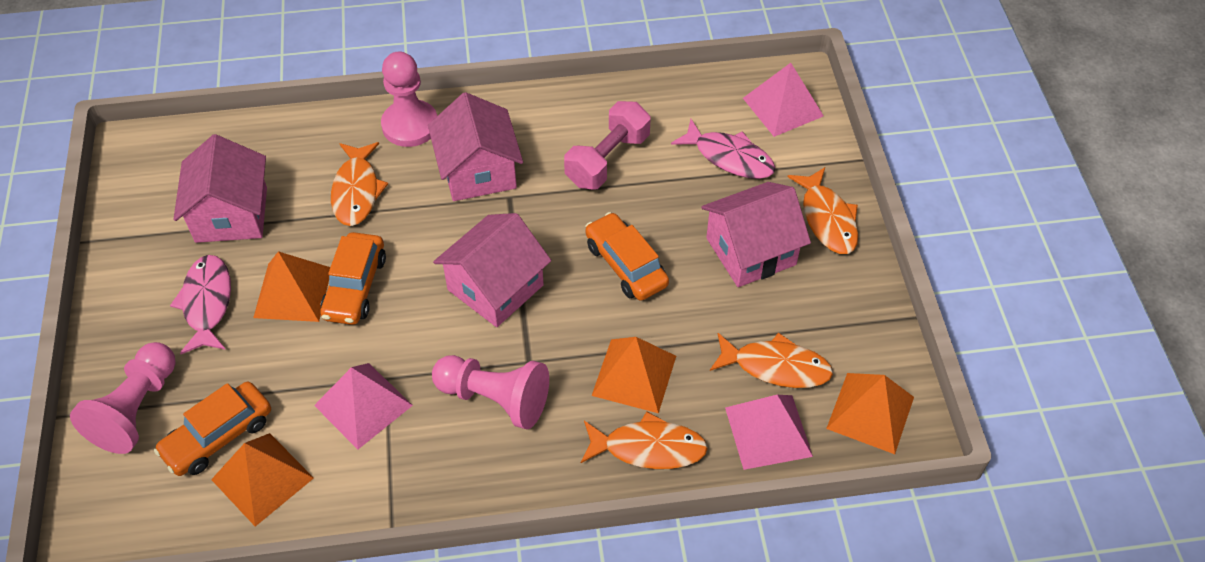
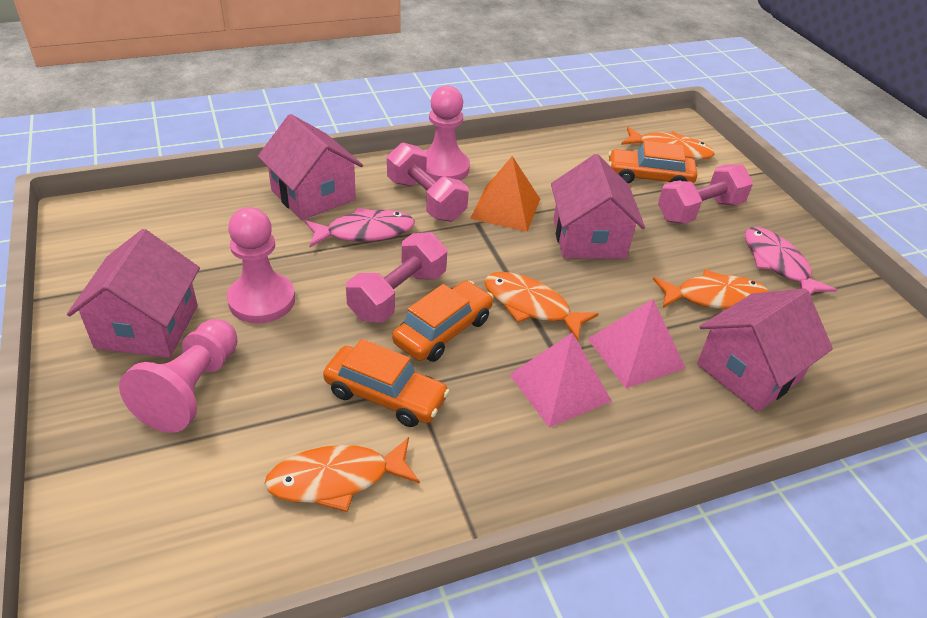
orange pyramid: 4 -> 1
pink dumbbell: 1 -> 3
pink pyramid: 3 -> 2

